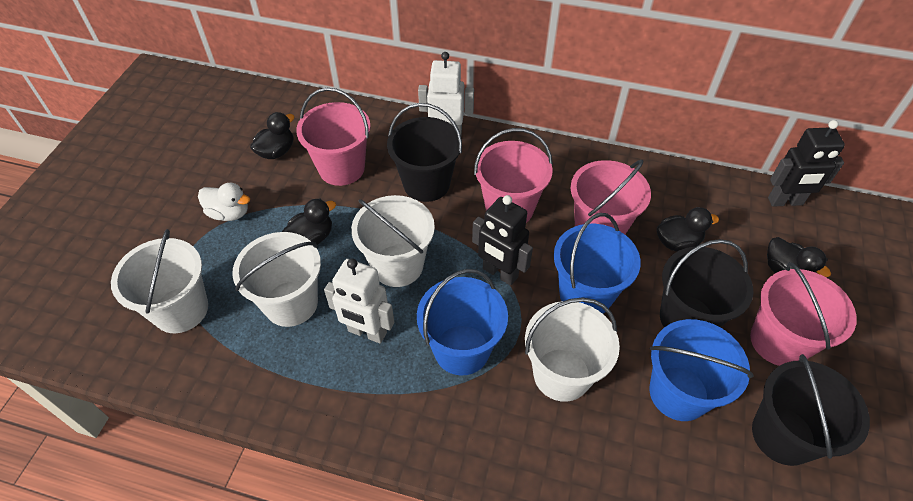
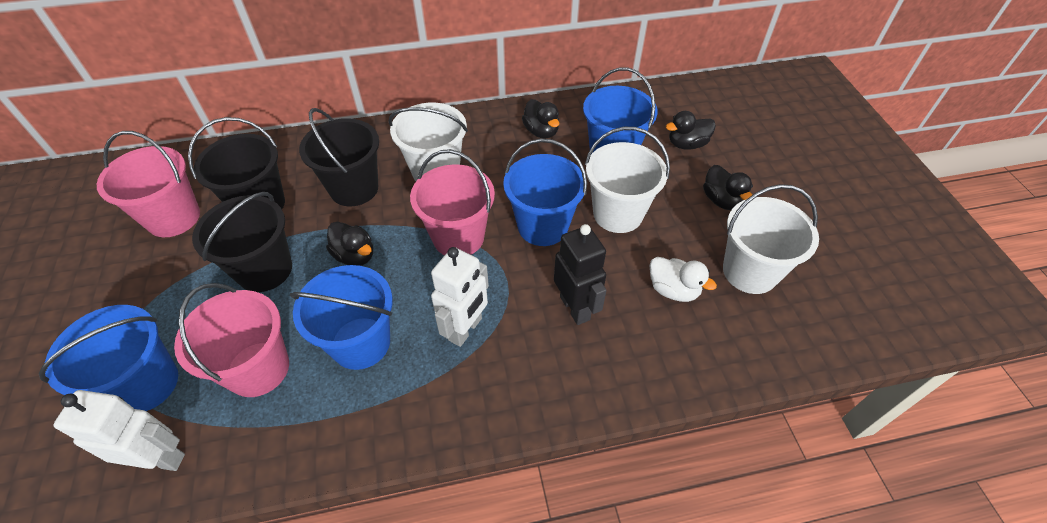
black robot: 2 -> 1
blue bucket: 3 -> 4
pink bucket: 4 -> 3
white bucket: 4 -> 3

